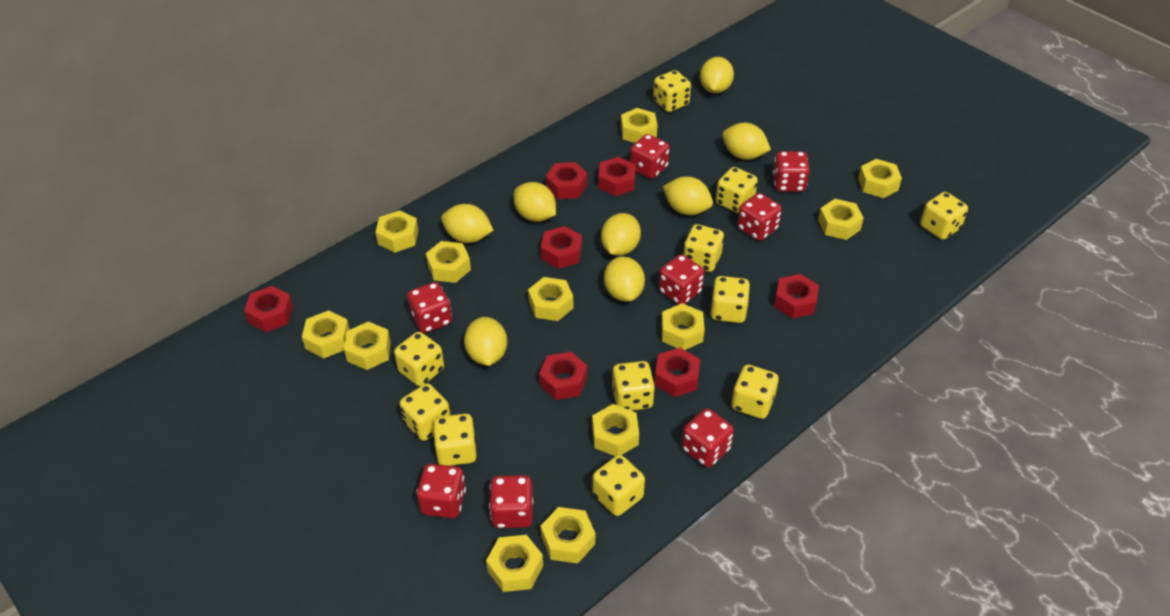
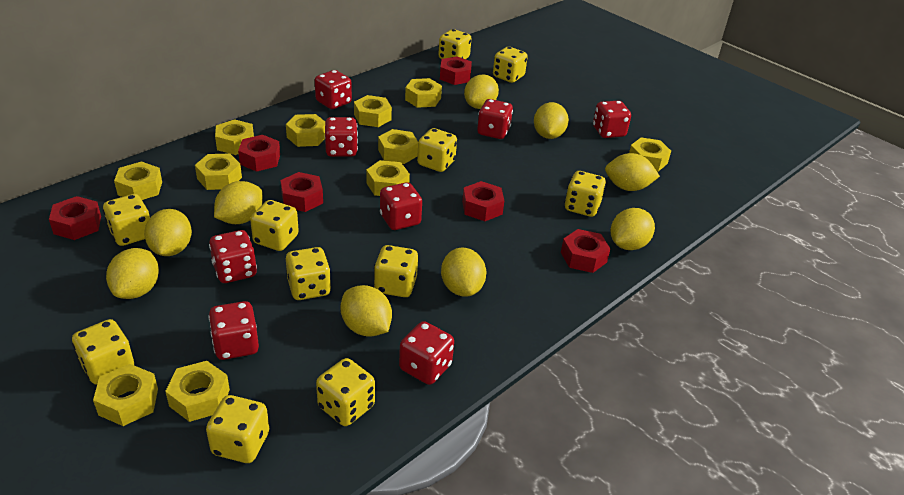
red nut: 7 -> 6
yellow lemon: 8 -> 9
yellow nut: 12 -> 11

